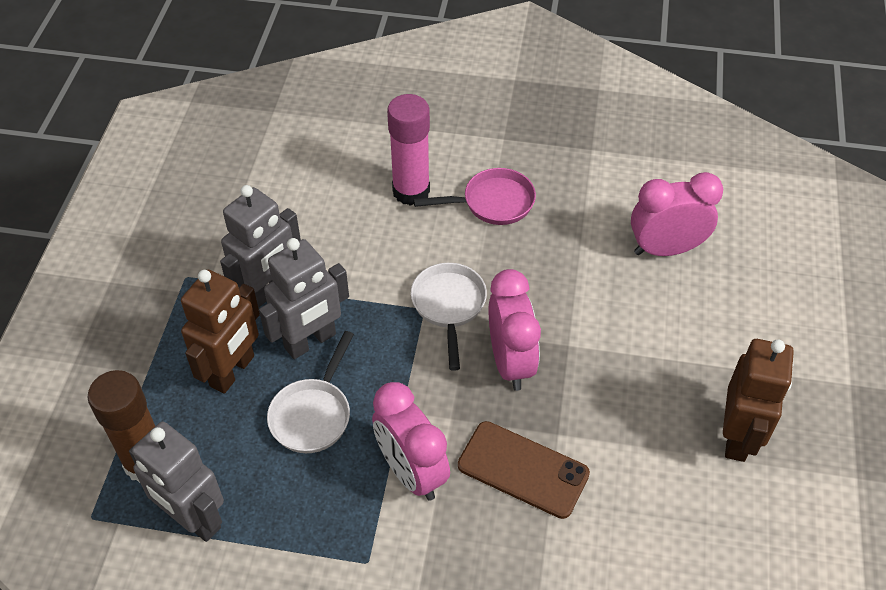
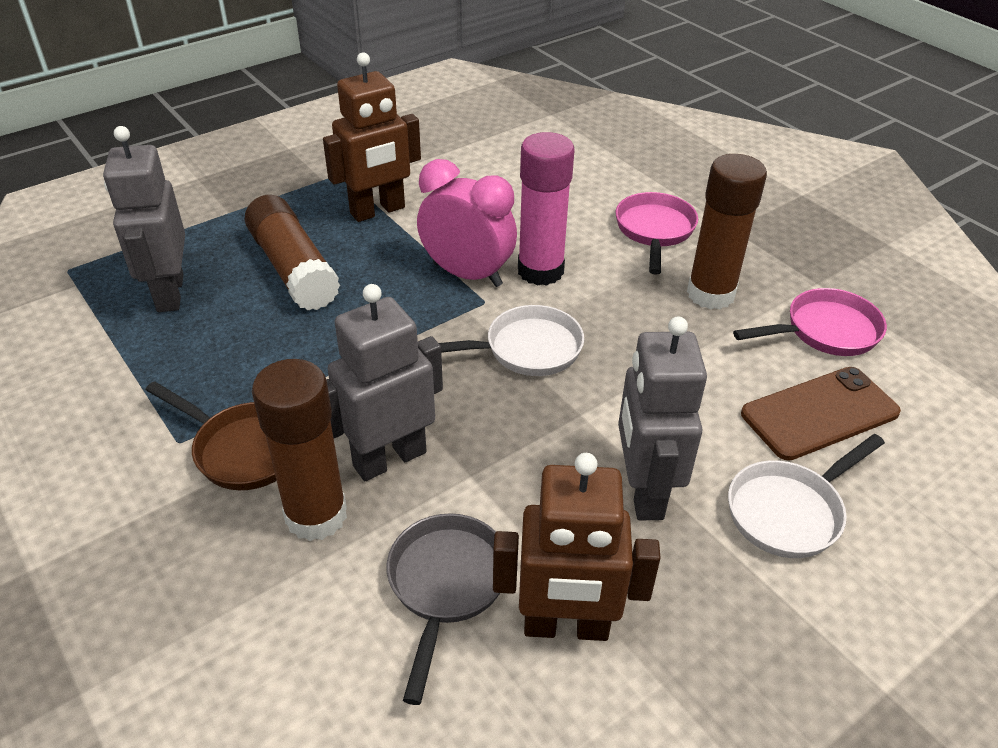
brown glue stick: 1 -> 3
brown pan: 0 -> 1
grey pan: 0 -> 1
pink clock: 3 -> 1
pink pan: 1 -> 2

